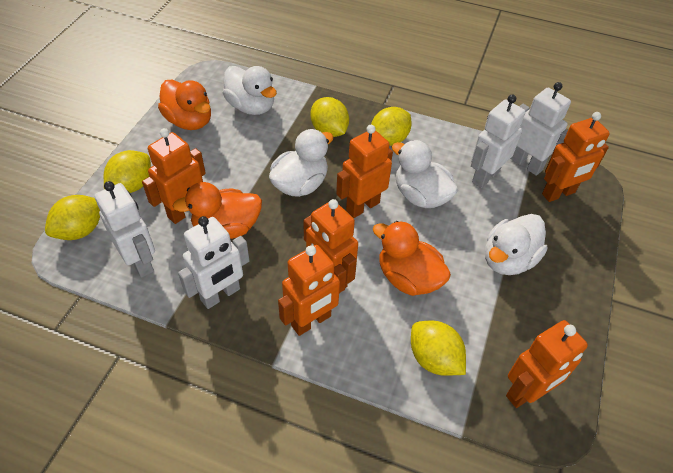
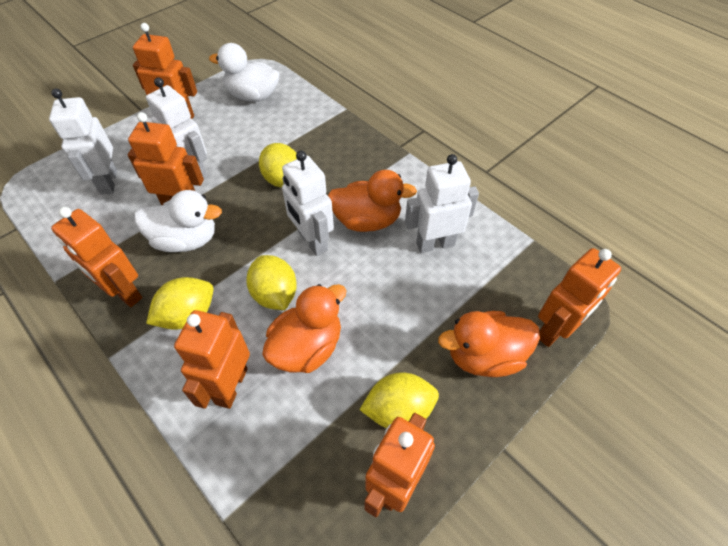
white duck: 4 -> 2
yellow lemon: 5 -> 4

